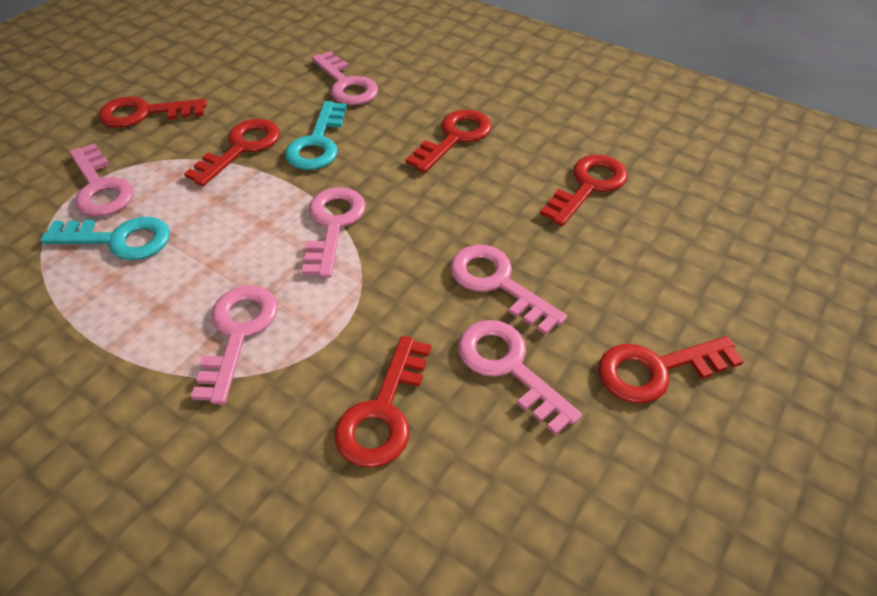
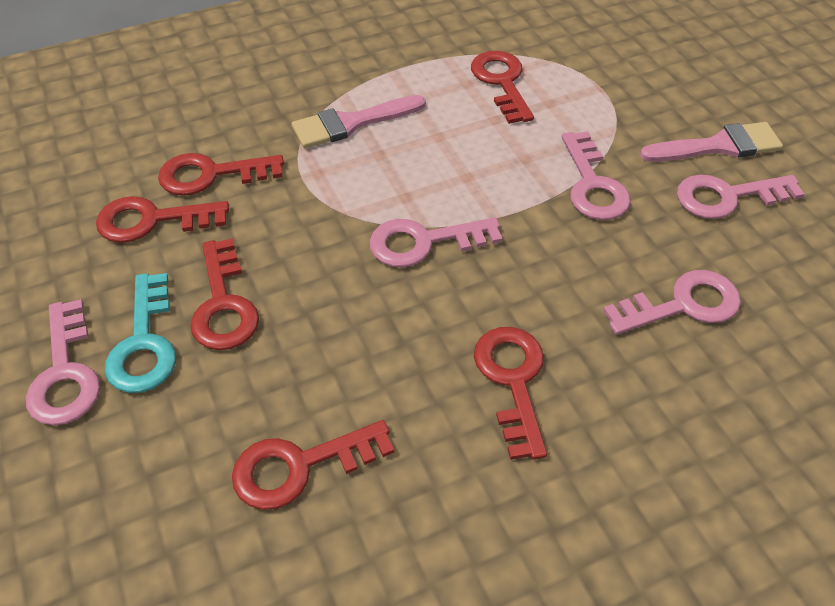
pink brush: 0 -> 2
pink key: 6 -> 5
turquoise key: 2 -> 1

